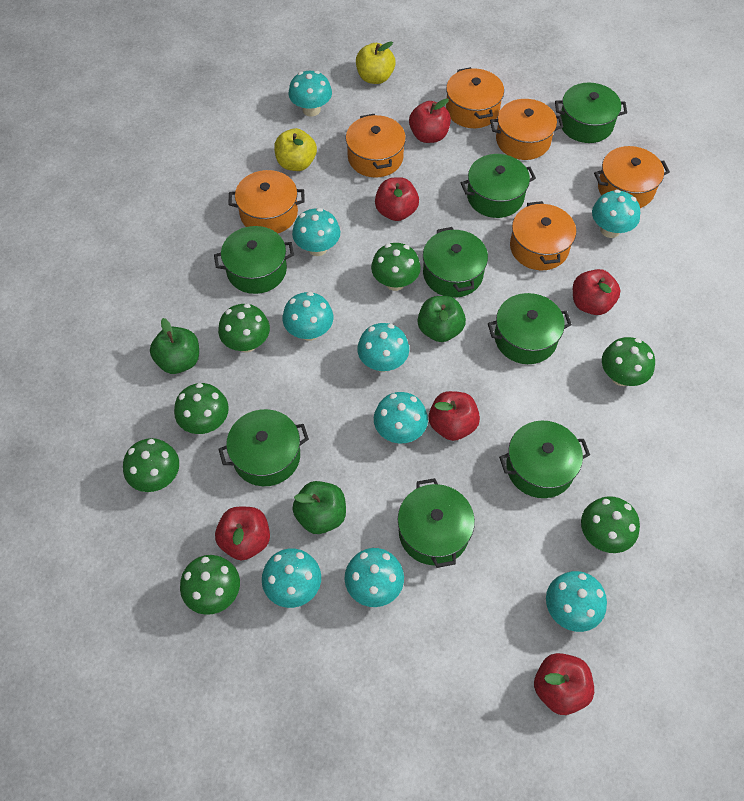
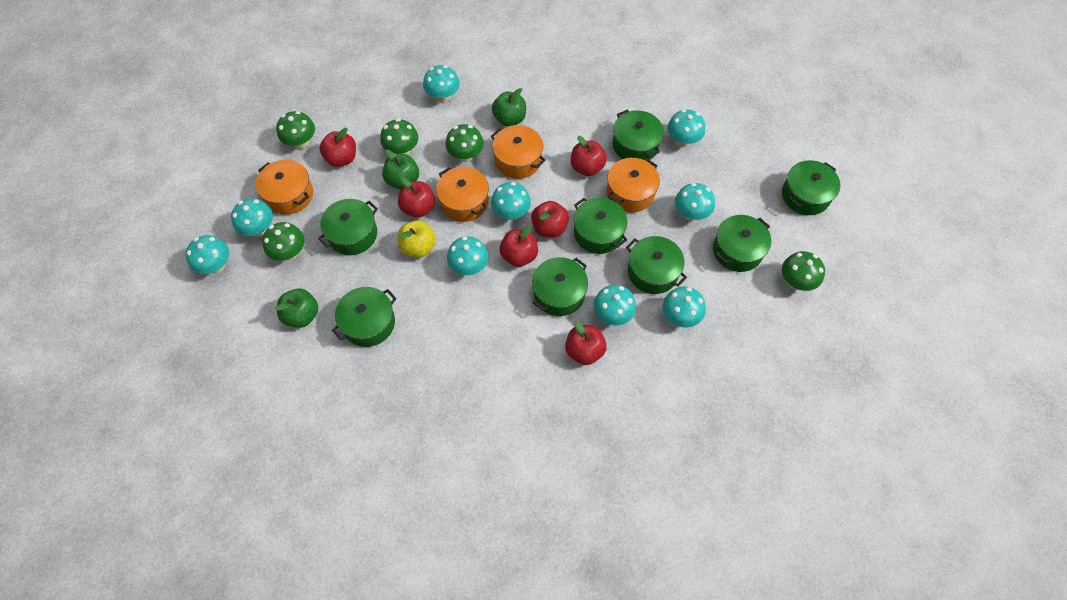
green mushroom: 7 -> 5
orange pot: 6 -> 4
yellow apple: 2 -> 1

